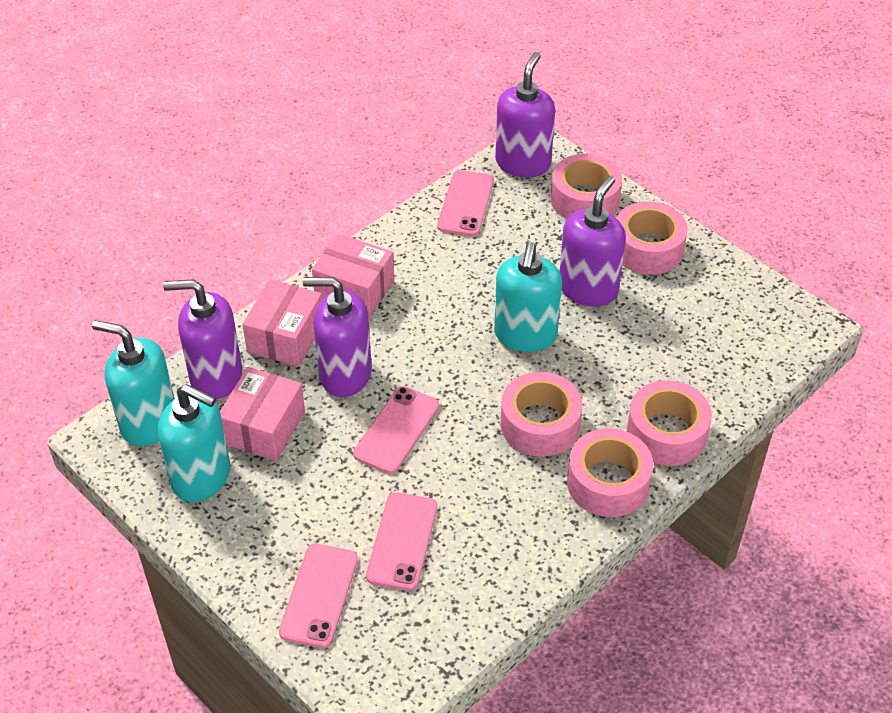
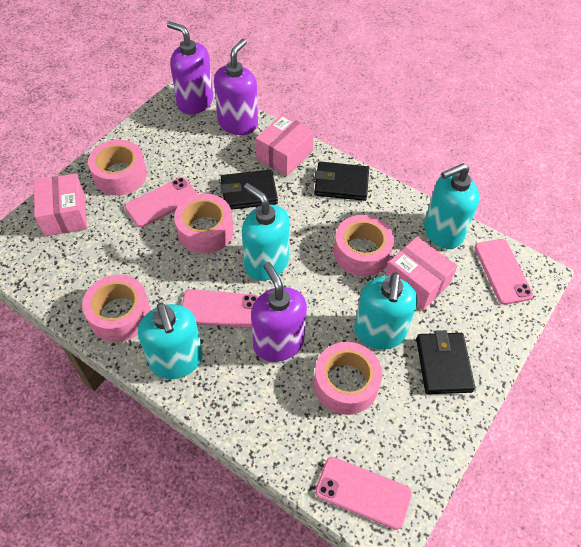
black wallet: 0 -> 3
purple soap dispenser: 4 -> 3
turquoise soap dispenser: 3 -> 4

